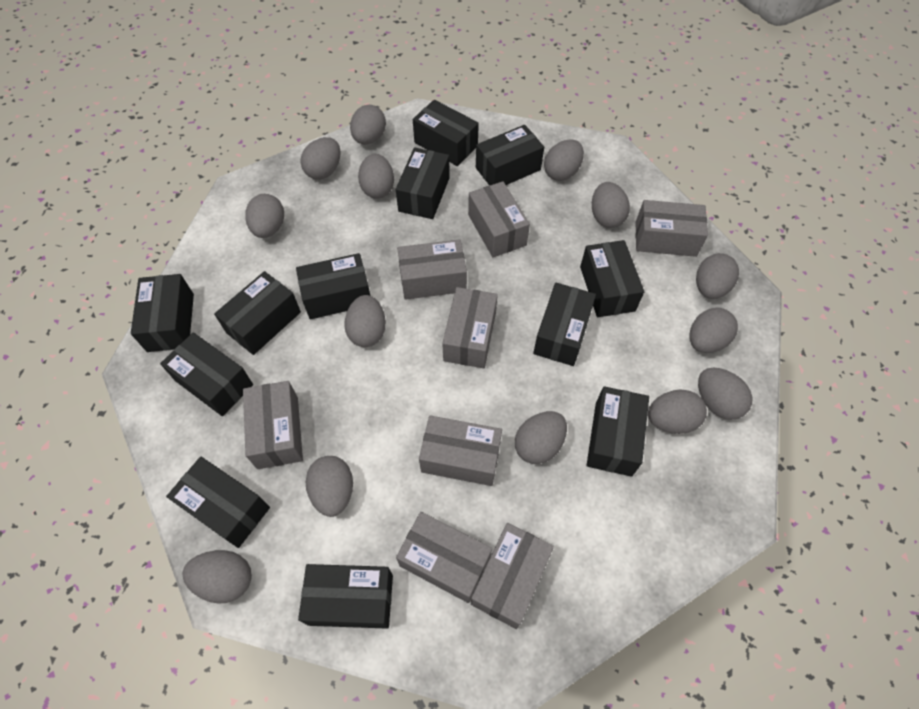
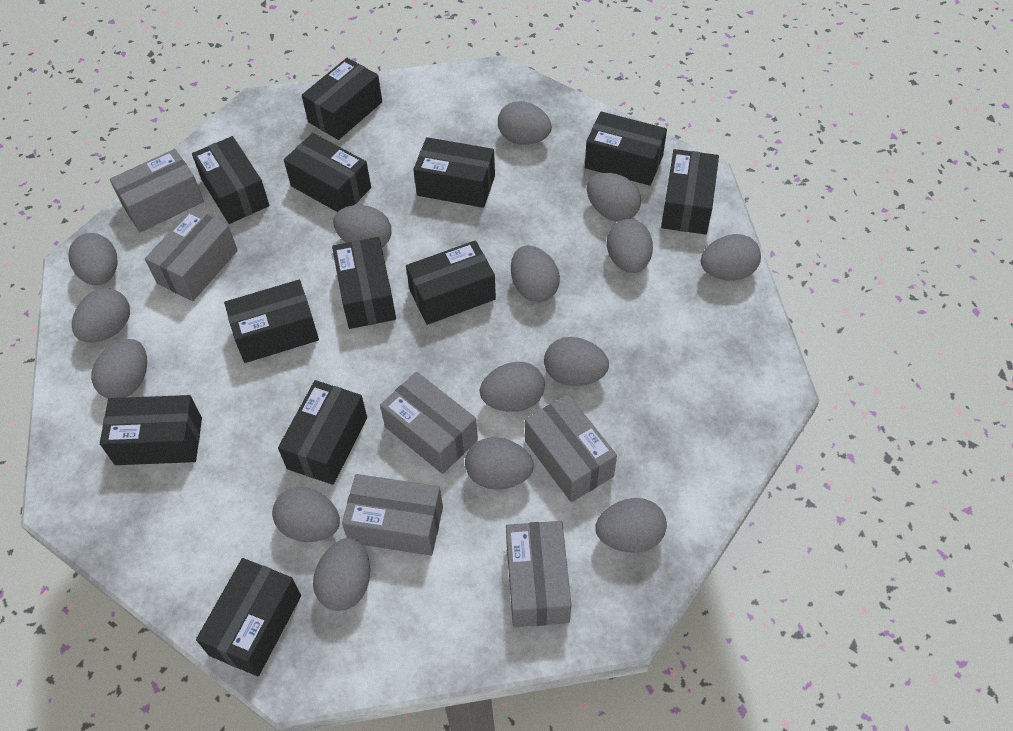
grey box: 8 -> 6
grey egg: 14 -> 15

